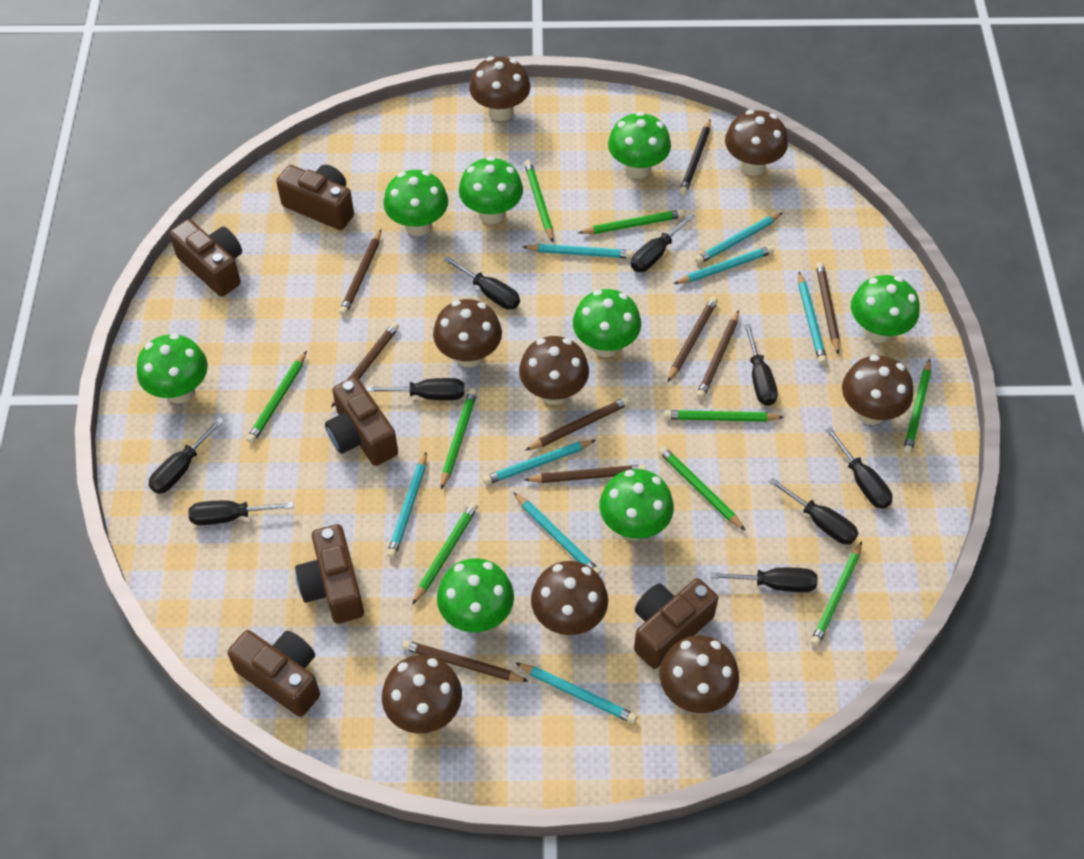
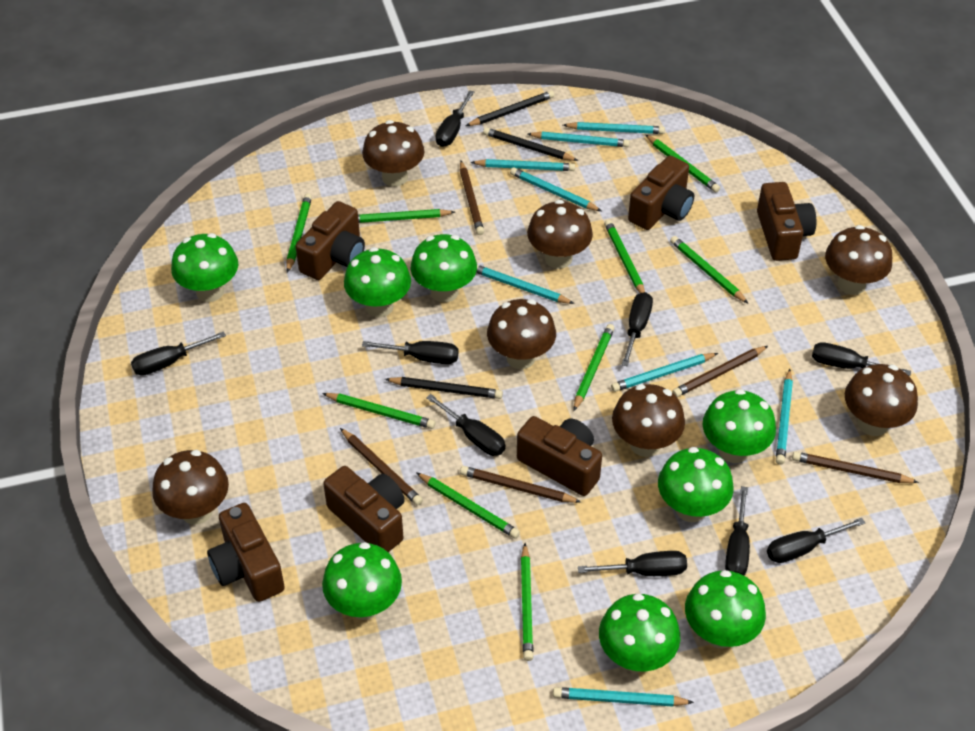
black pencil: 1 -> 3
brown mushroom: 8 -> 7
brown pencil: 8 -> 5

